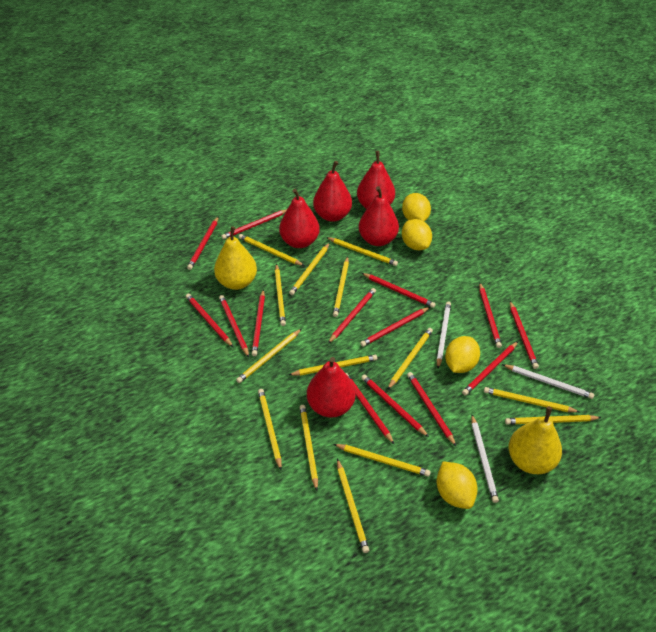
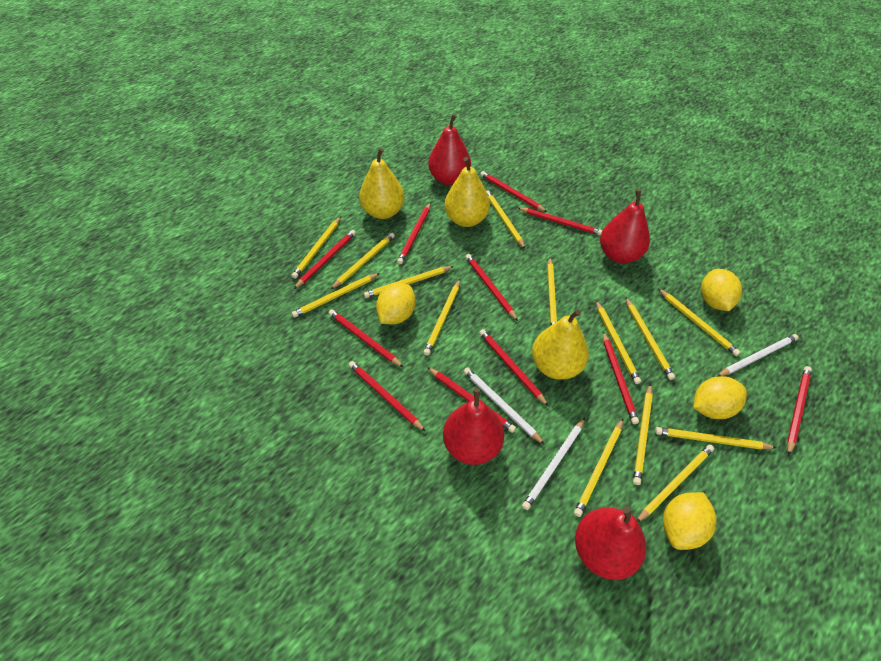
red pear: 5 -> 4
red pencil: 14 -> 11
yellow pear: 2 -> 3

